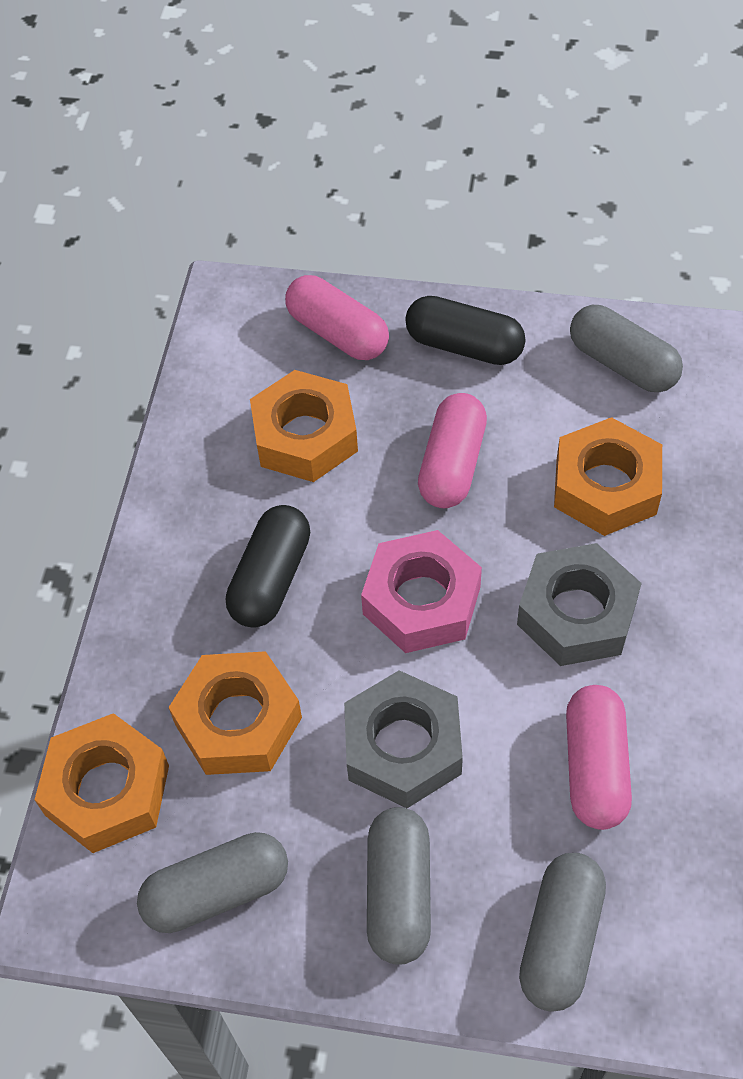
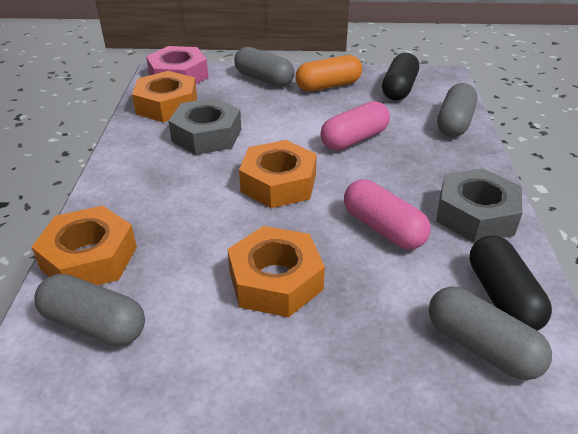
orange capsule: 0 -> 1
pink capsule: 3 -> 2

